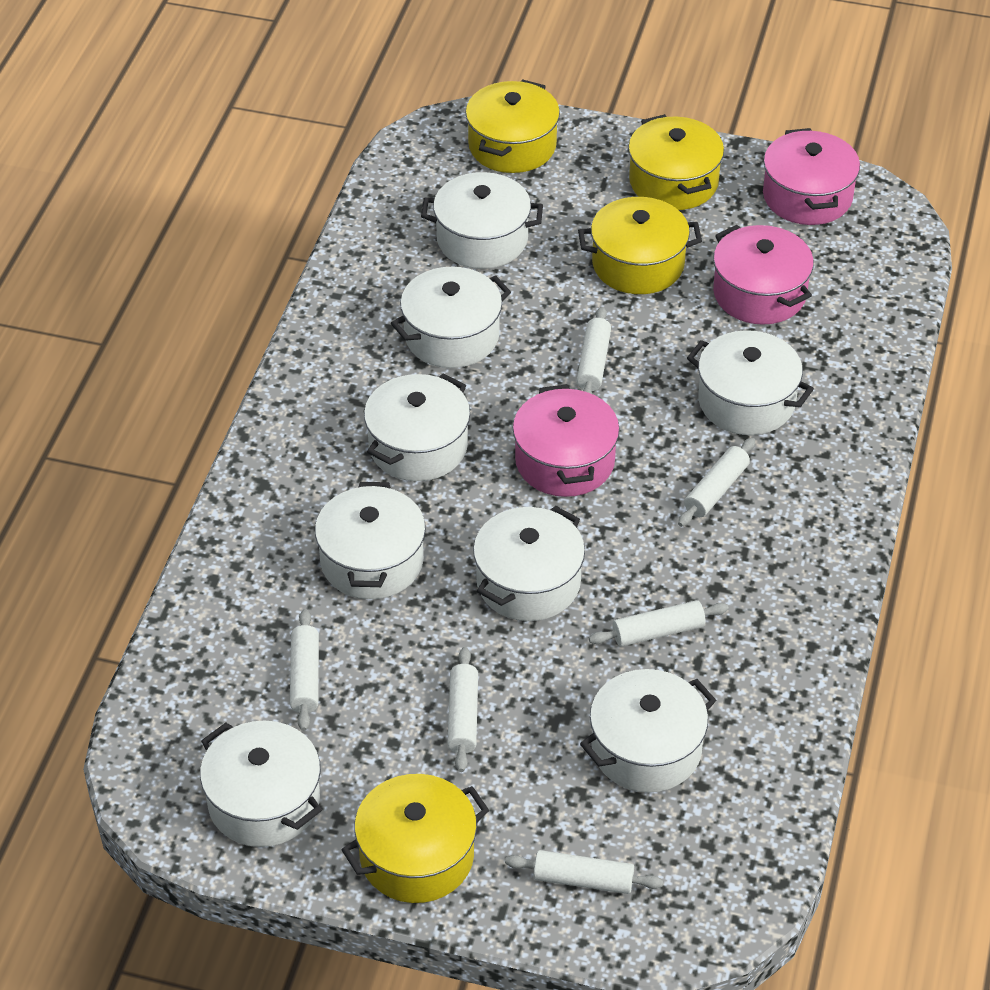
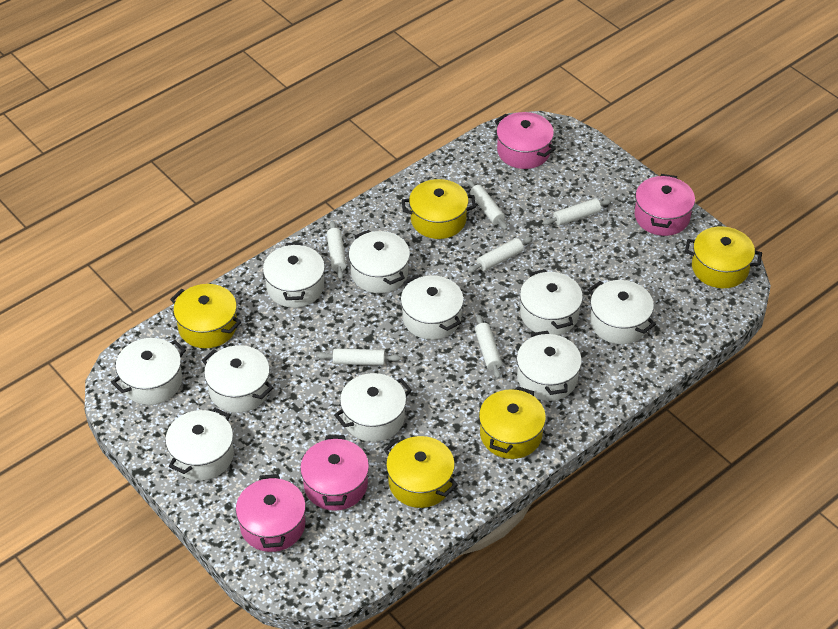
pink pot: 3 -> 4
white pot: 8 -> 10
yellow pot: 4 -> 5

